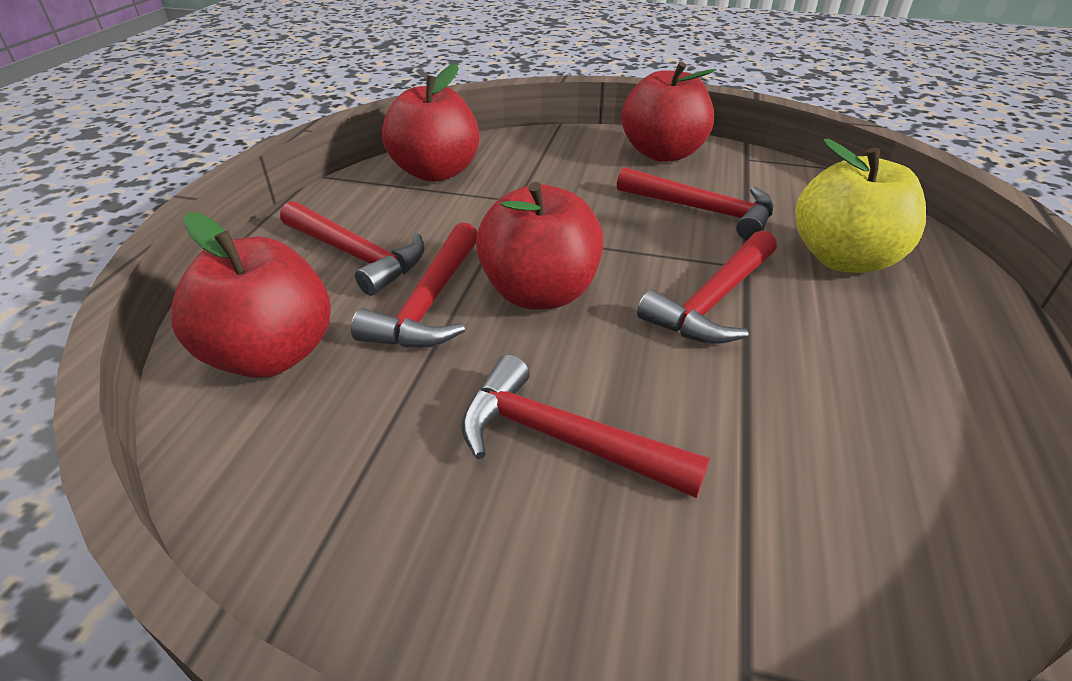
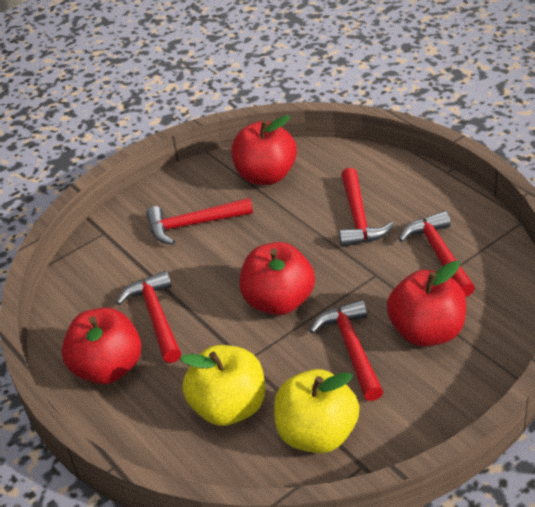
yellow apple: 1 -> 2

